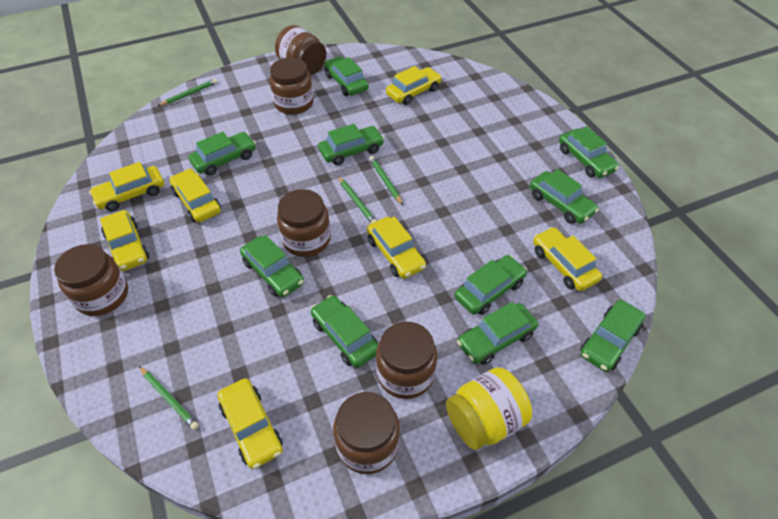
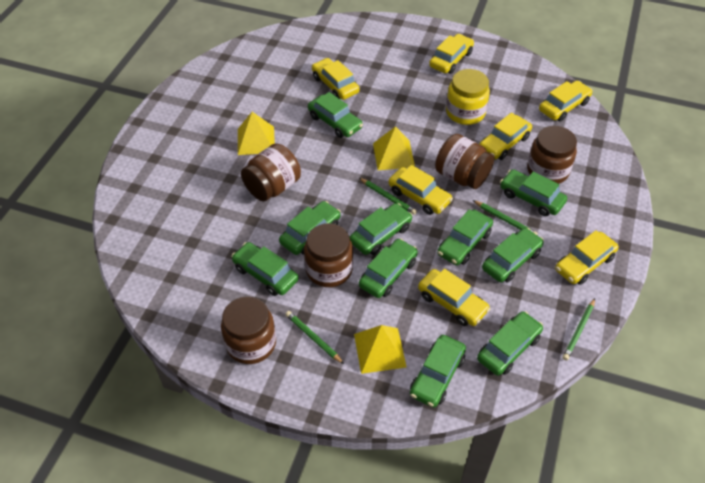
brown jar: 6 -> 5
yellow pyramid: 0 -> 3

